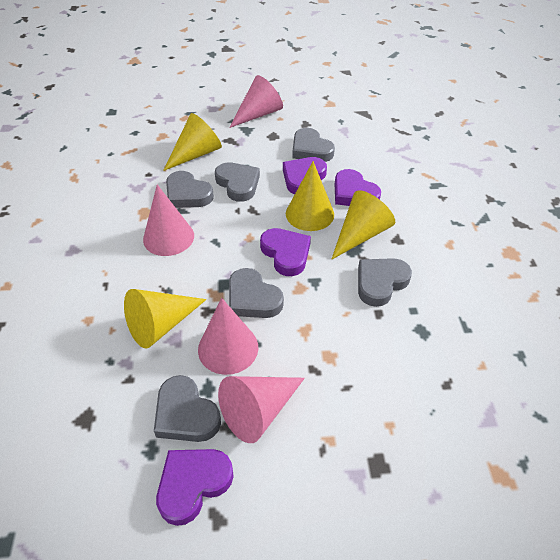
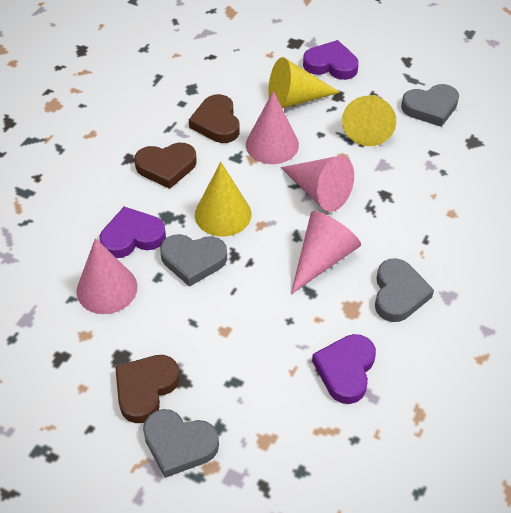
brown heart: 0 -> 3
grey heart: 6 -> 4
purple heart: 4 -> 3
yellow cone: 4 -> 3

